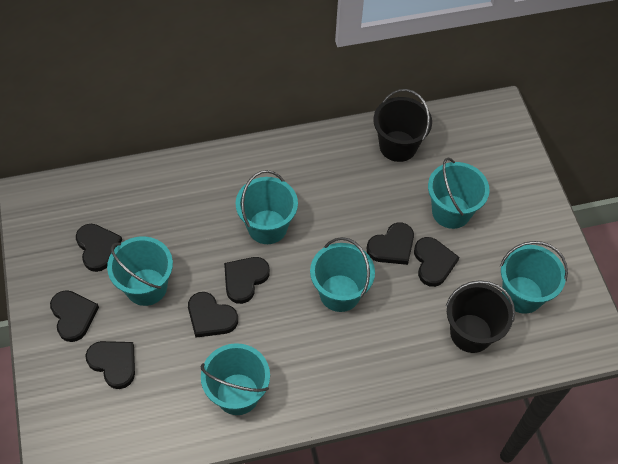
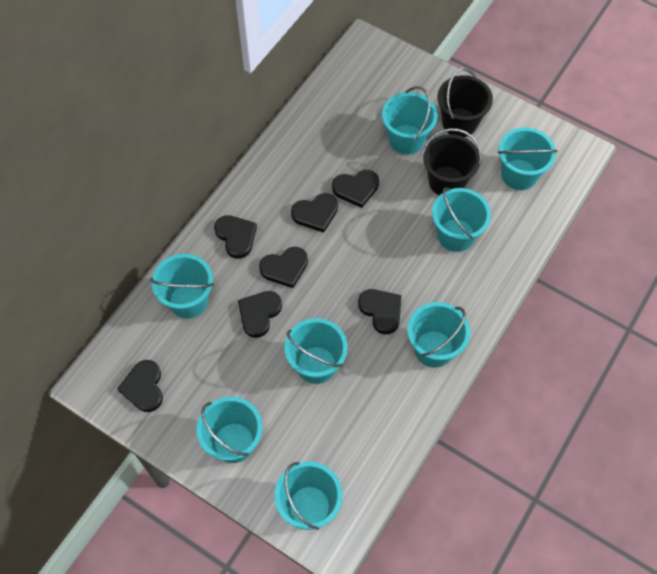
turquoise bucket: 6 -> 8

